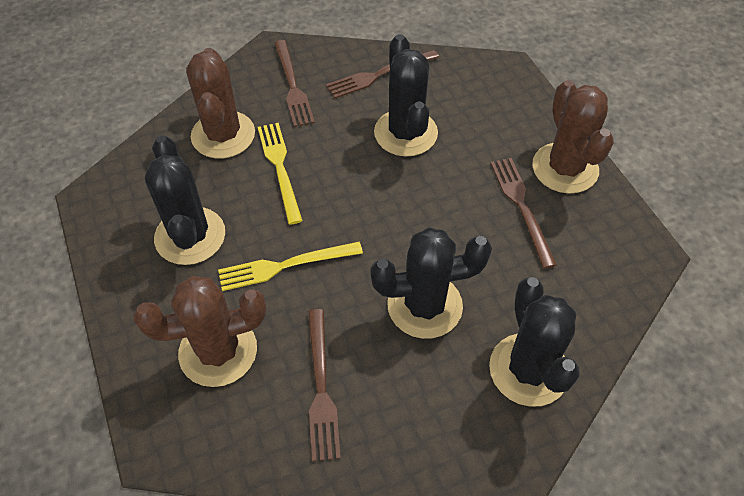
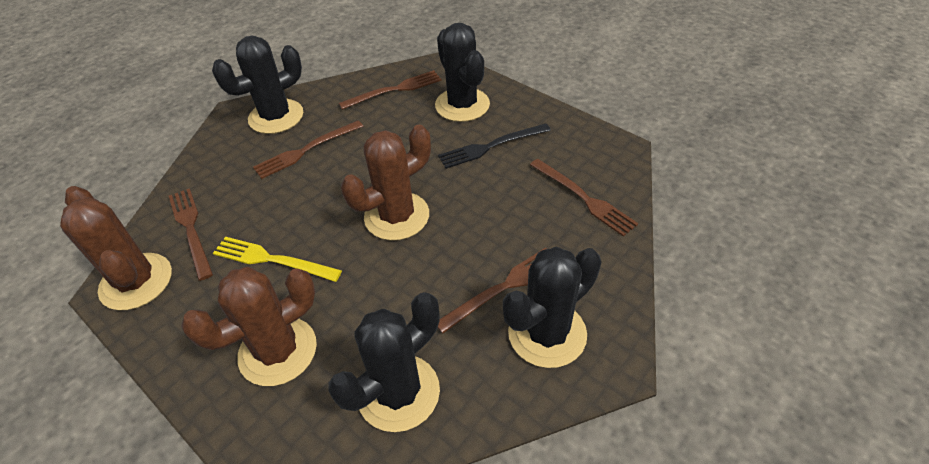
black fork: 0 -> 1
brown fork: 4 -> 5
yellow fork: 2 -> 1

